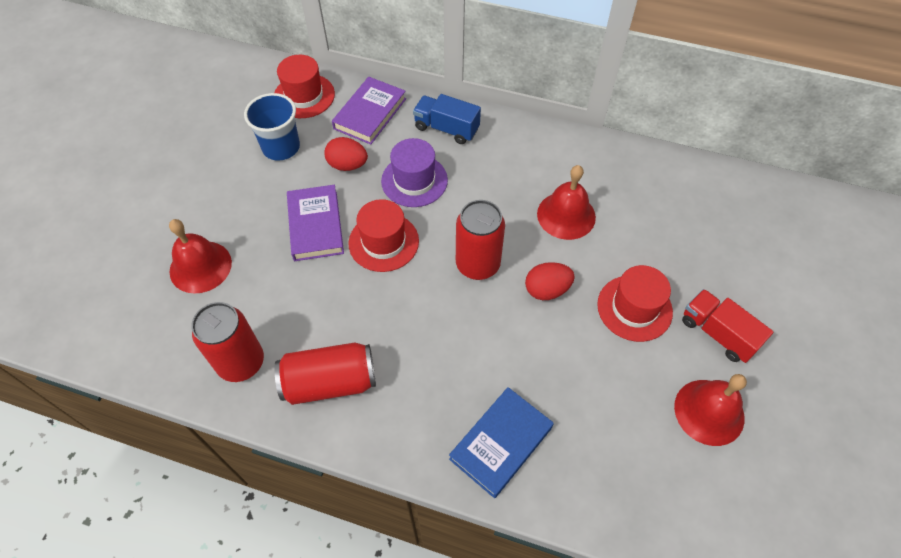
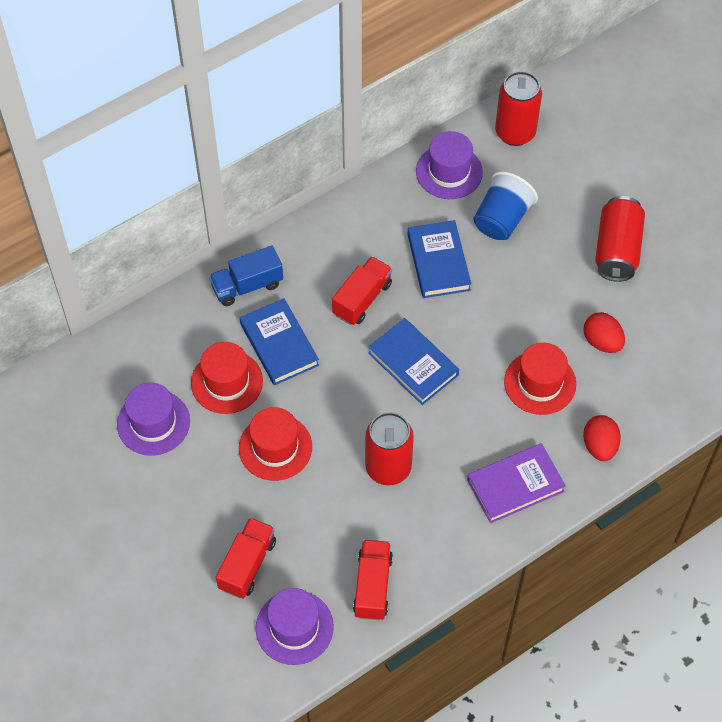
blue book: 1 -> 3
purple book: 2 -> 1
purple hat: 1 -> 3
red bell: 3 -> 0
red truck: 1 -> 3

